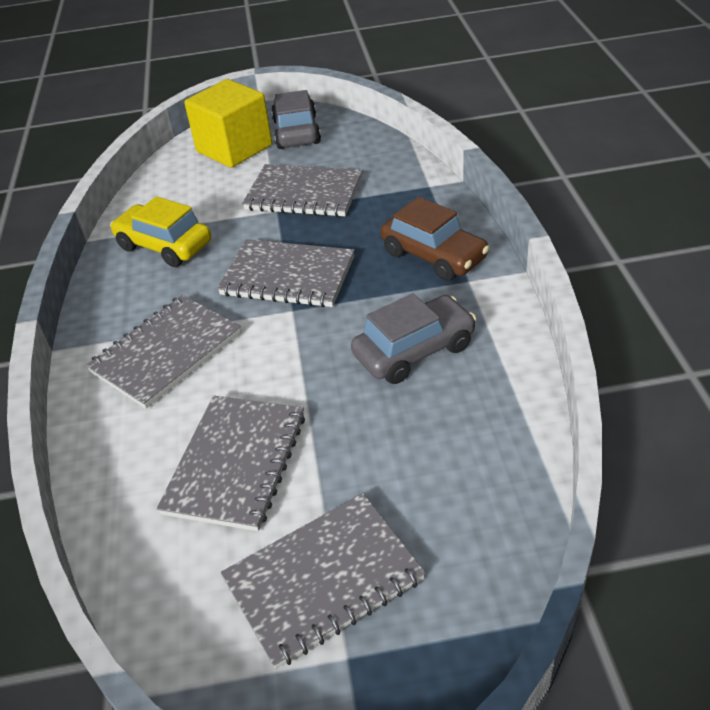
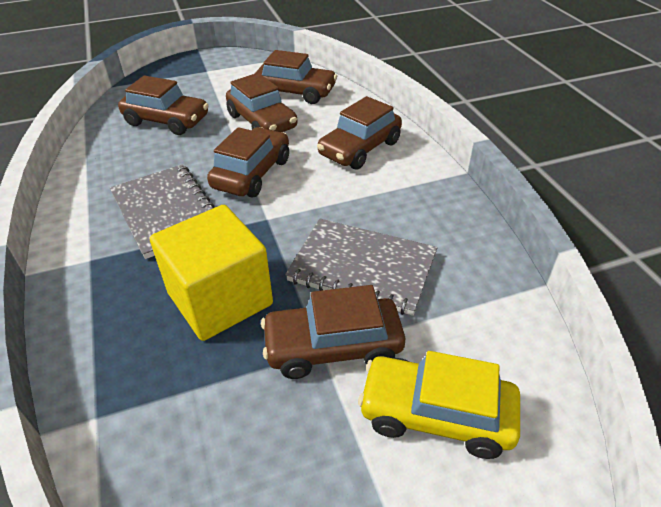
brown car: 1 -> 6
grey car: 2 -> 0
grey notebook: 5 -> 2

